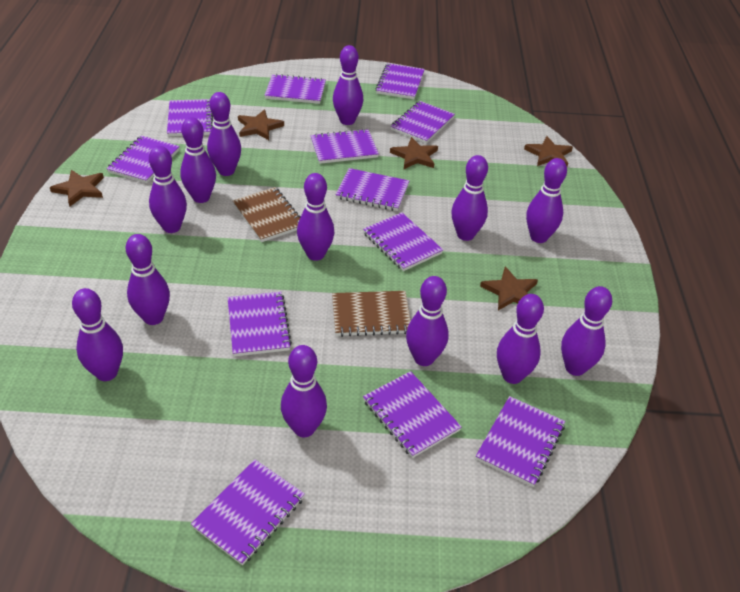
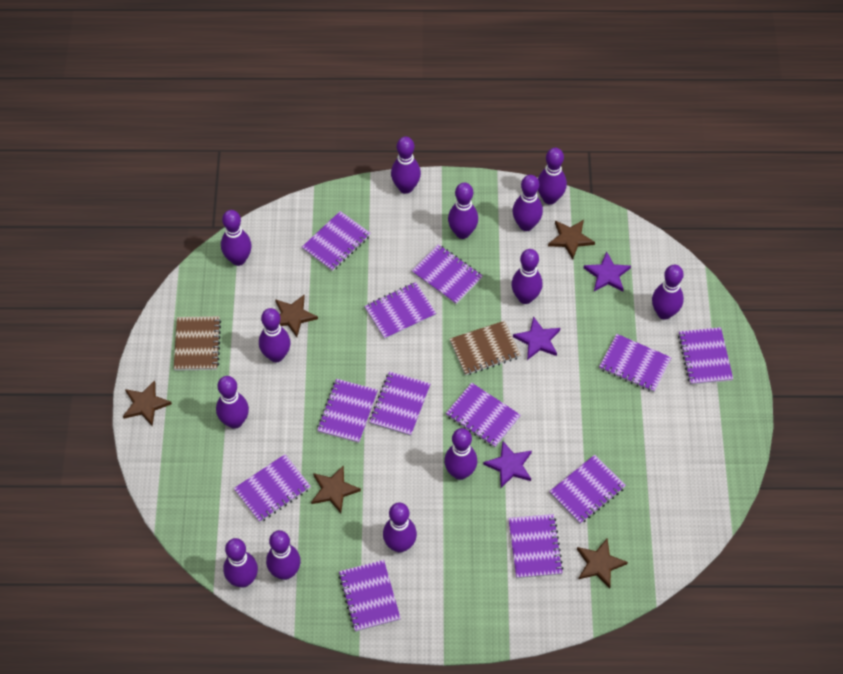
purple star: 0 -> 3

